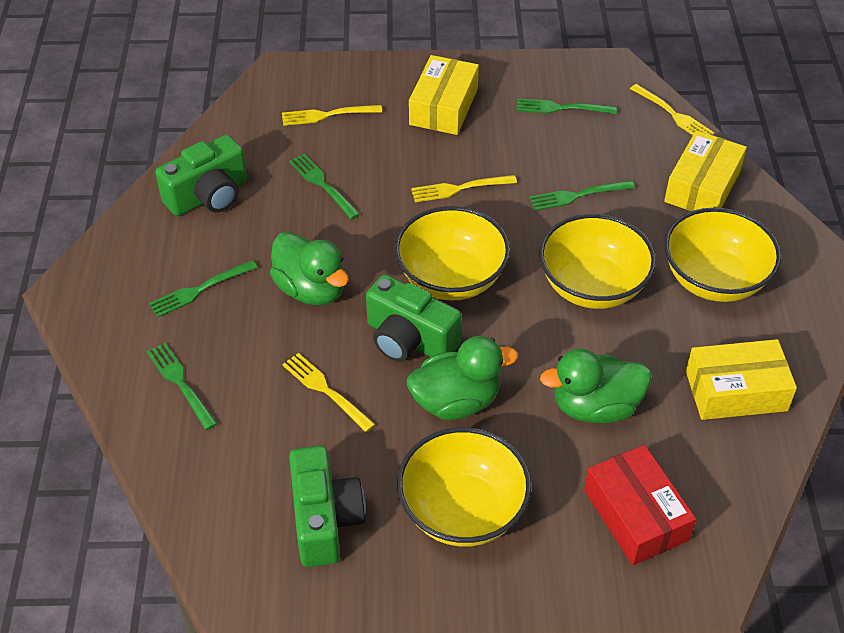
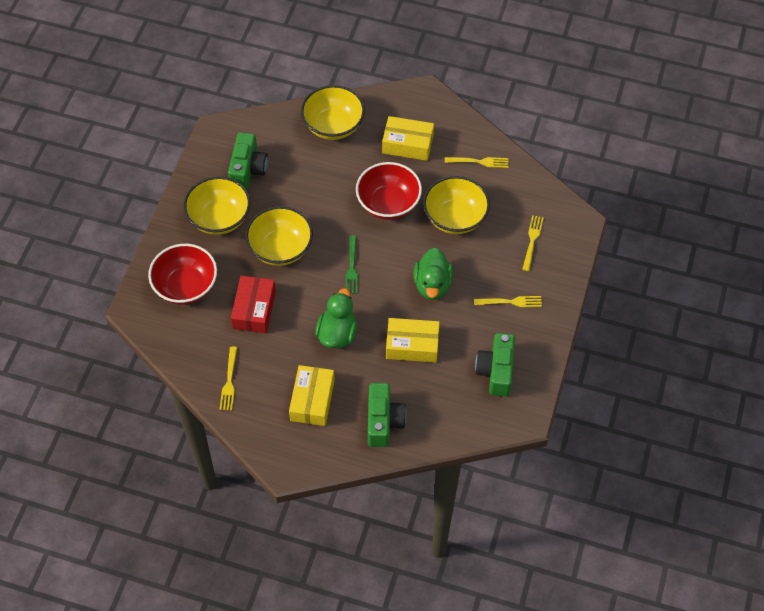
green duck: 3 -> 2
green fork: 5 -> 1
red bowl: 0 -> 2

